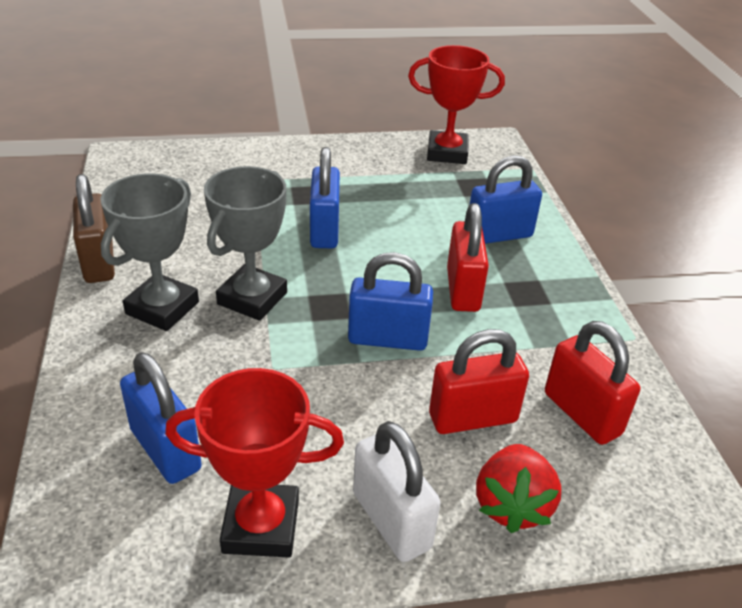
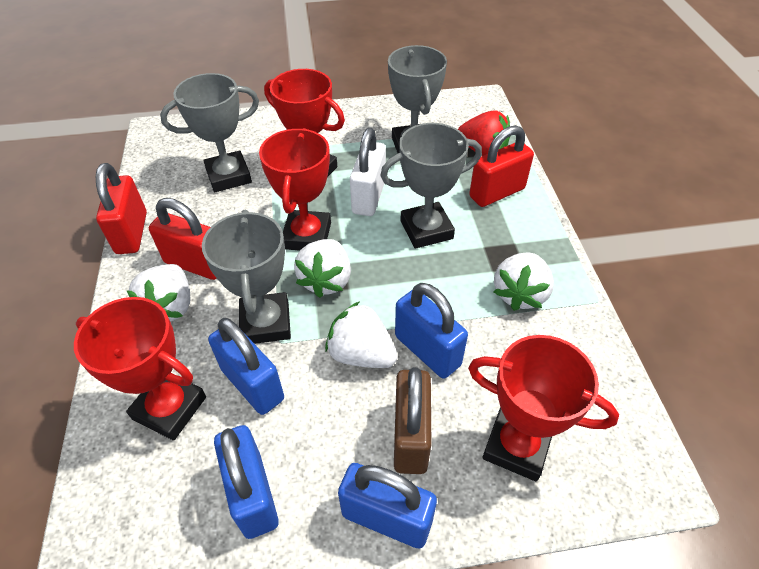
grey trophy: 2 -> 4
red trophy: 2 -> 4
white strawberry: 0 -> 4

